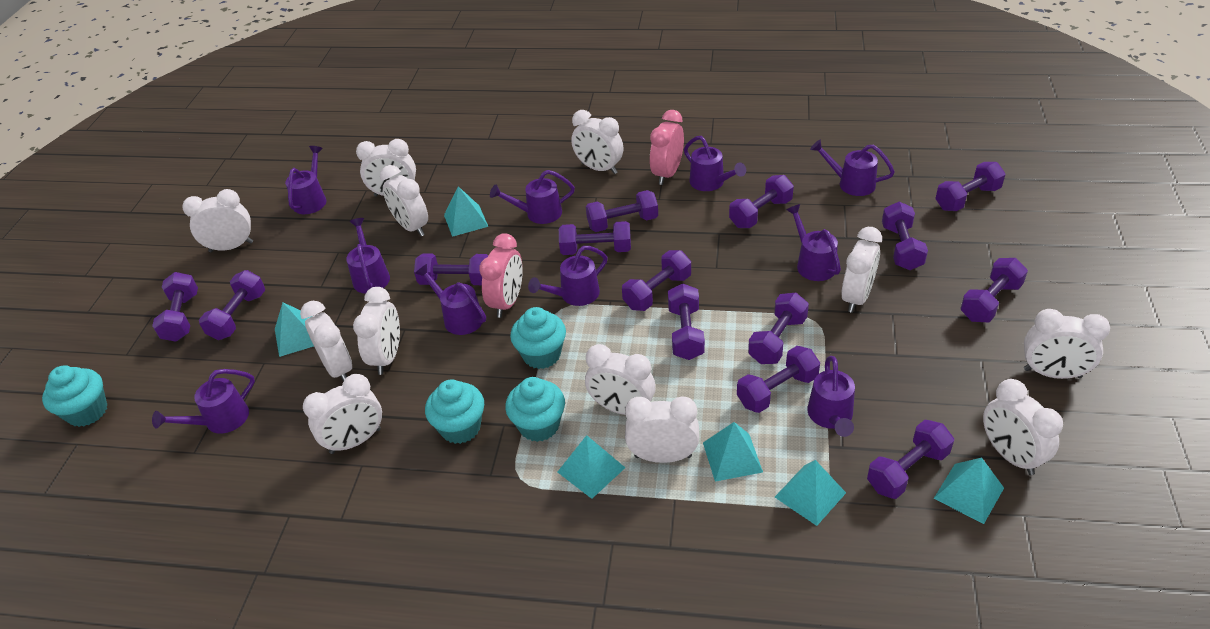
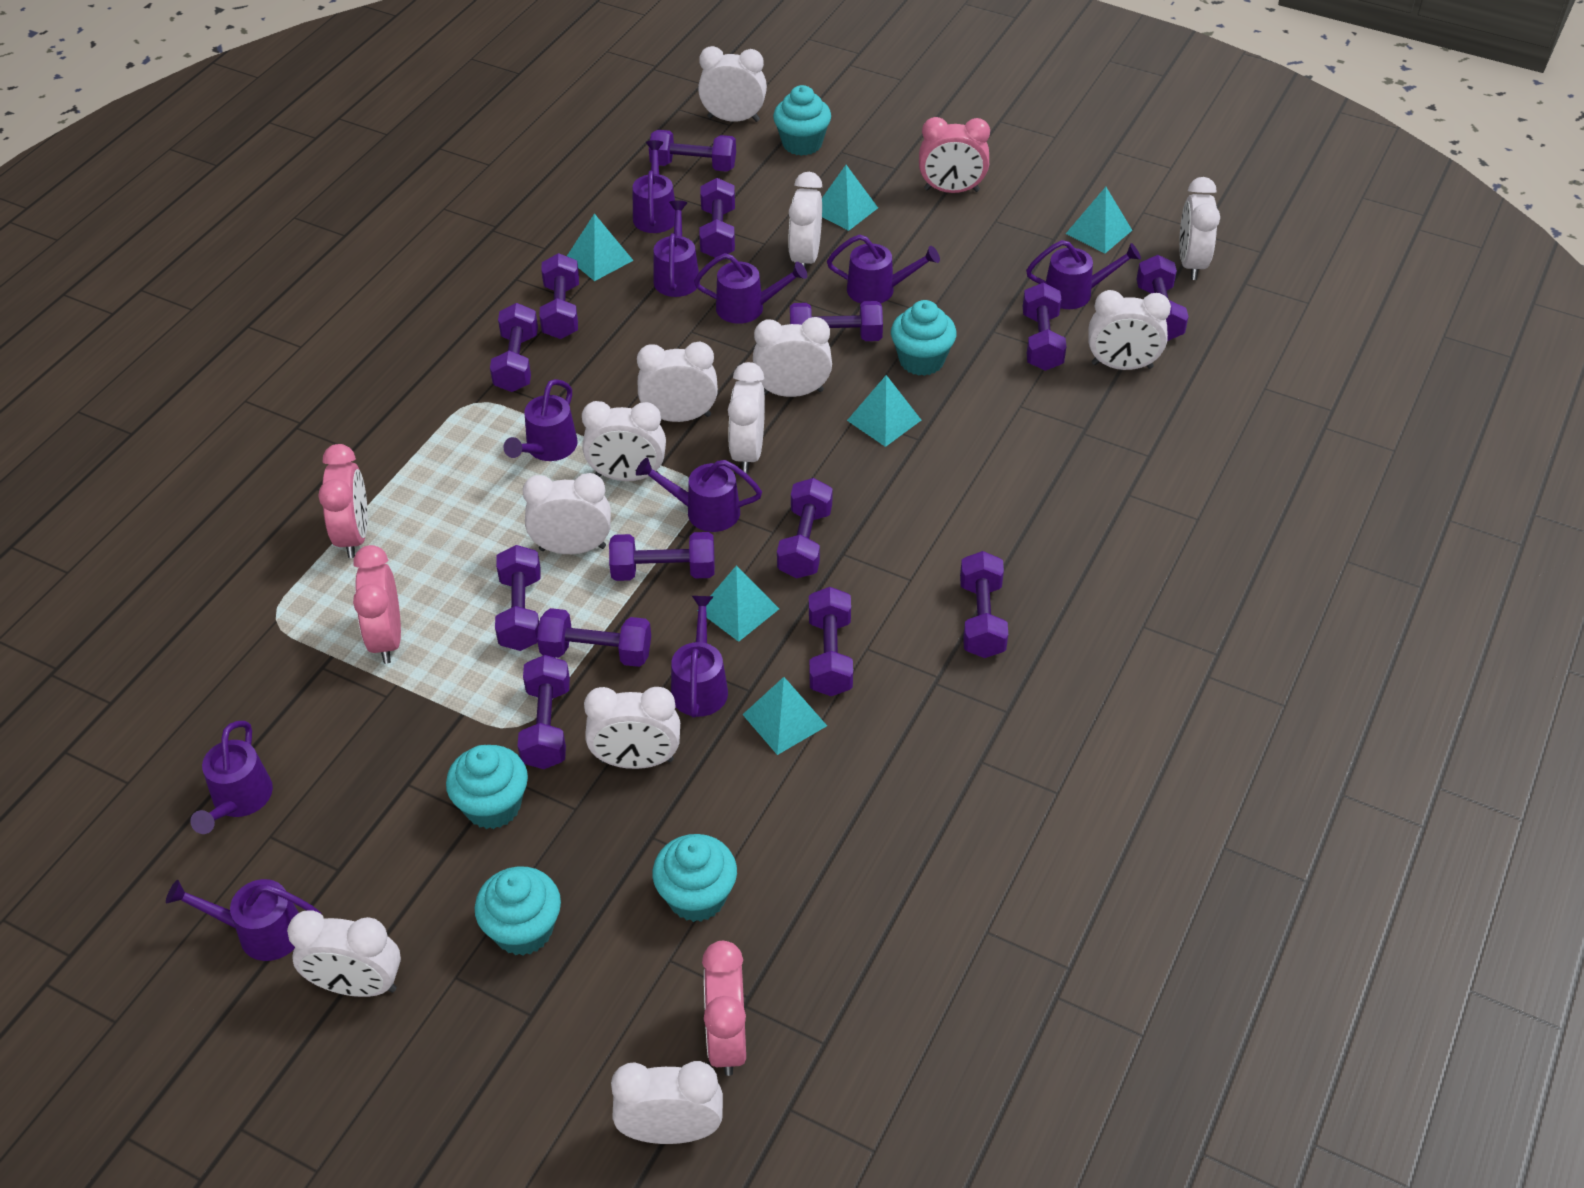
pink clock: 2 -> 4
turquoise cupcake: 4 -> 5

